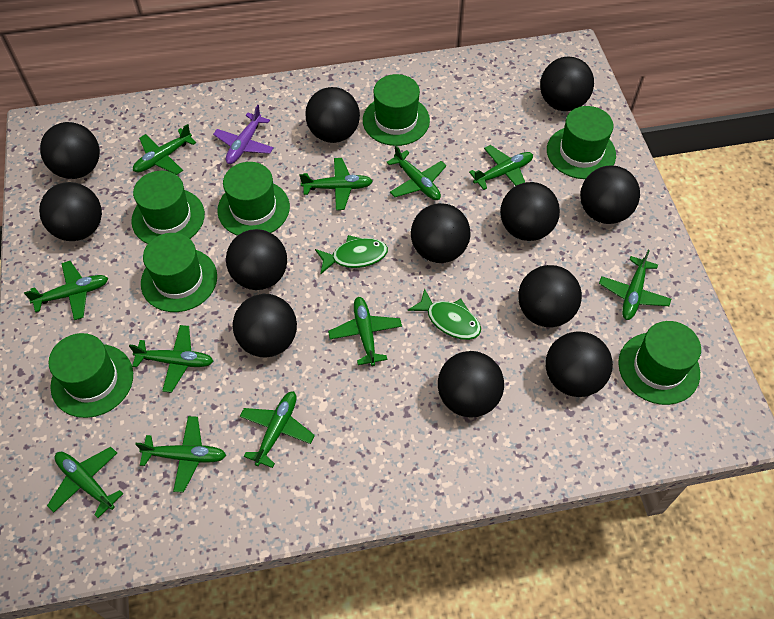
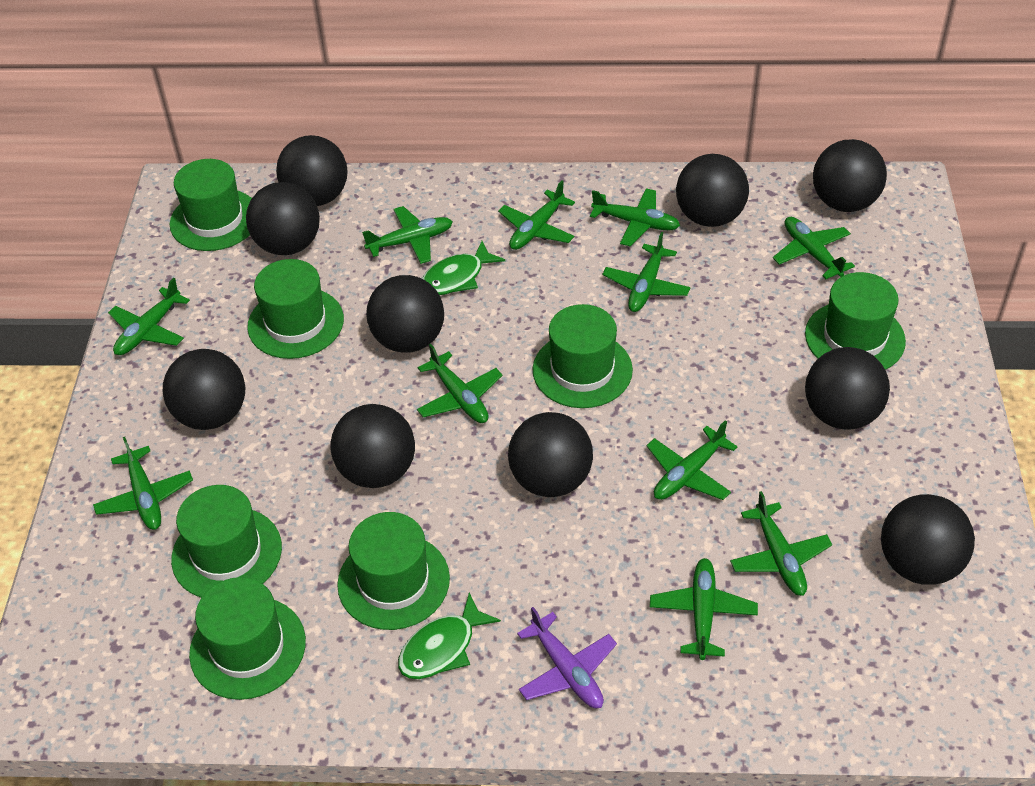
black ball: 12 -> 10

